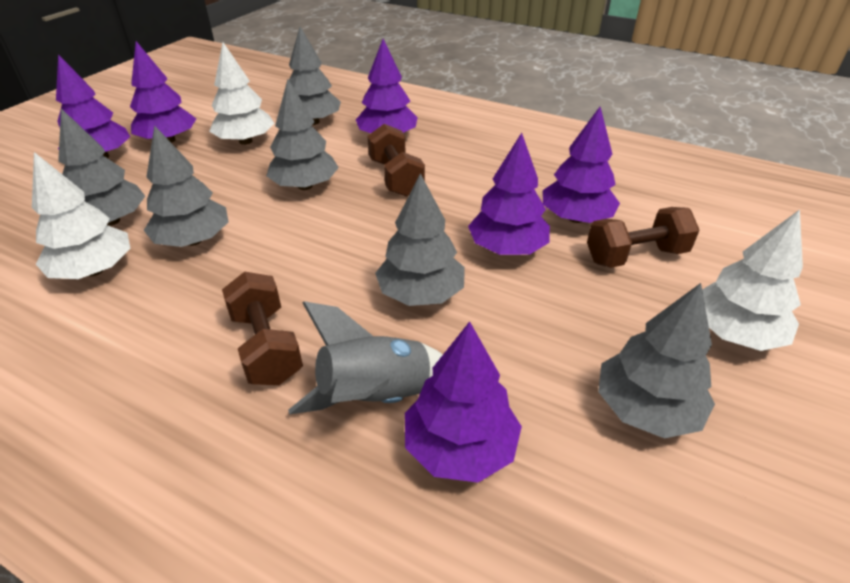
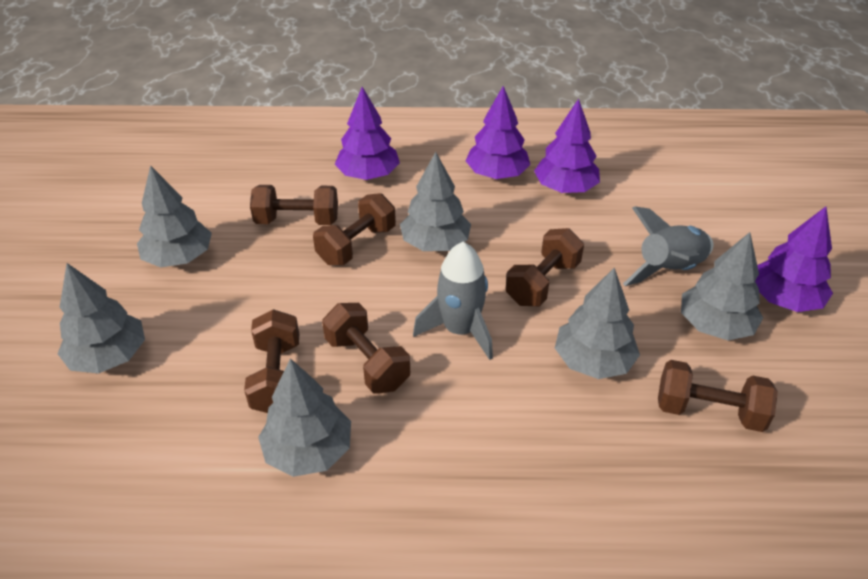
brown dumbbell: 3 -> 6
grey rocket: 1 -> 2
purple tree: 6 -> 4
white tree: 3 -> 0

